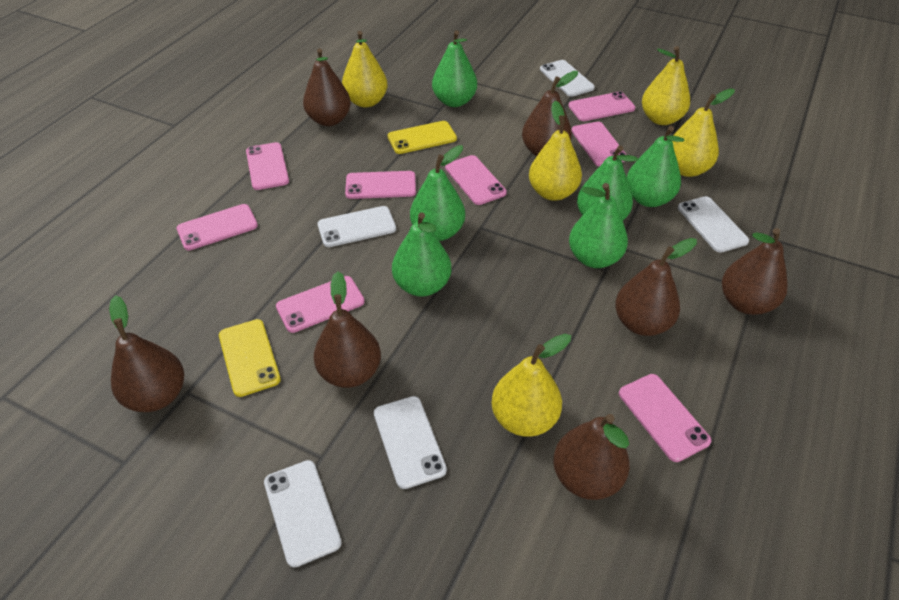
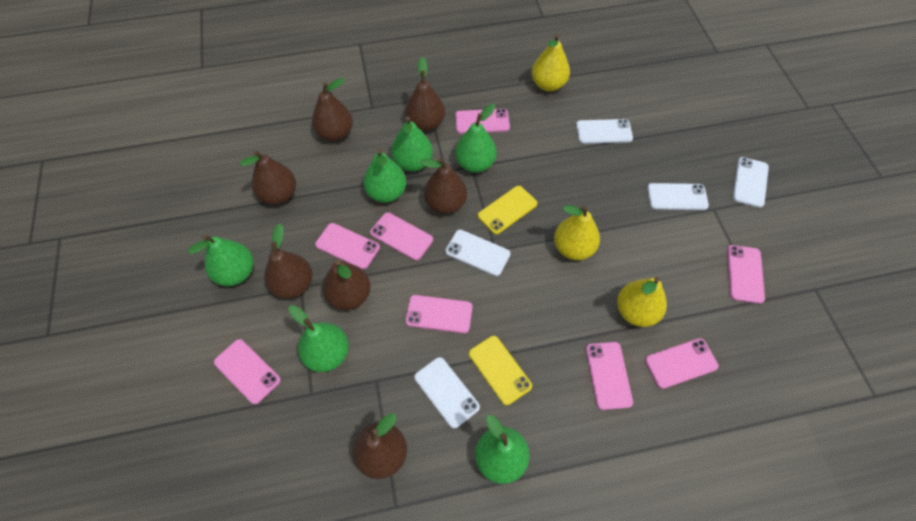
yellow pear: 5 -> 3

